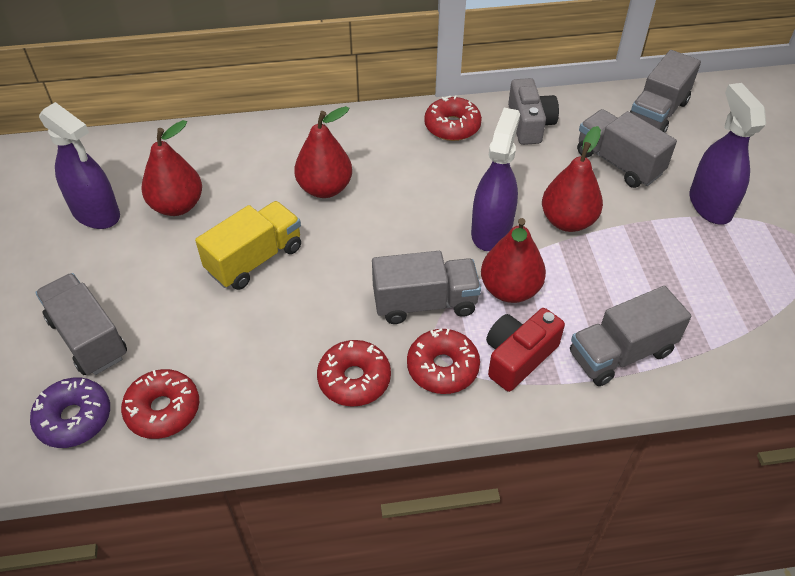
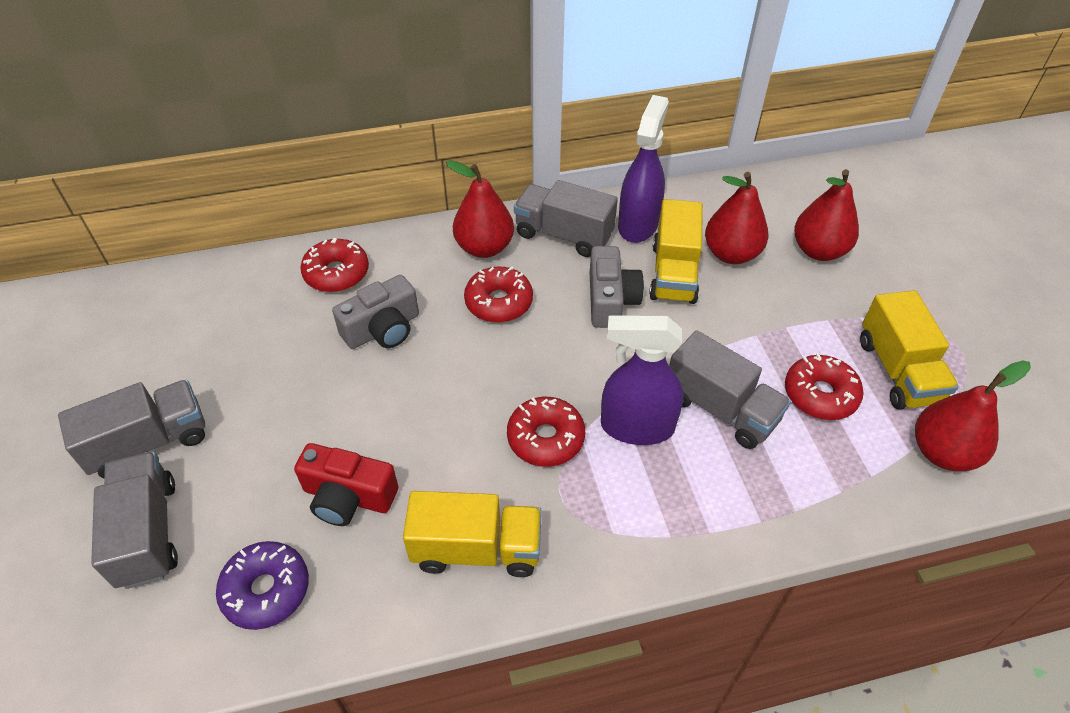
grey camera: 1 -> 2
grey truck: 5 -> 4
purple spray bottle: 3 -> 2
yellow truck: 1 -> 3

